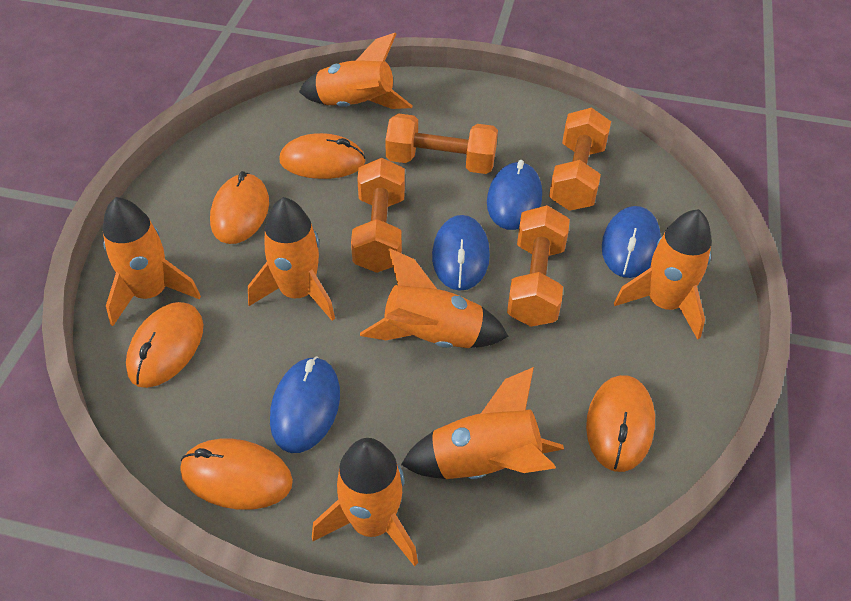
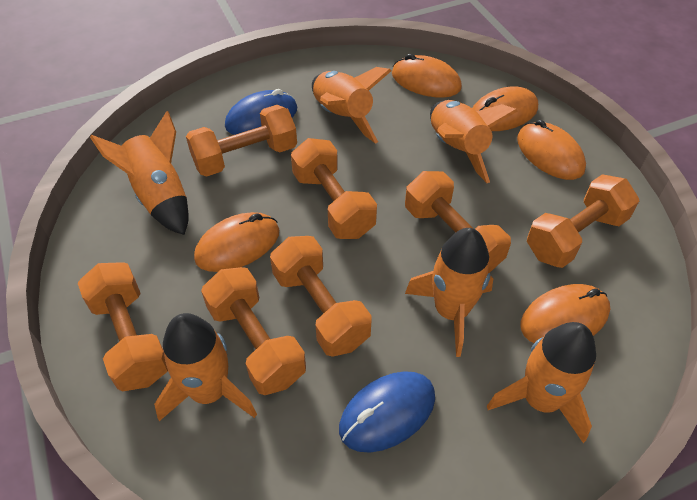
blue mouse: 4 -> 2
orange dumbbell: 4 -> 7
orange rocket: 7 -> 6

